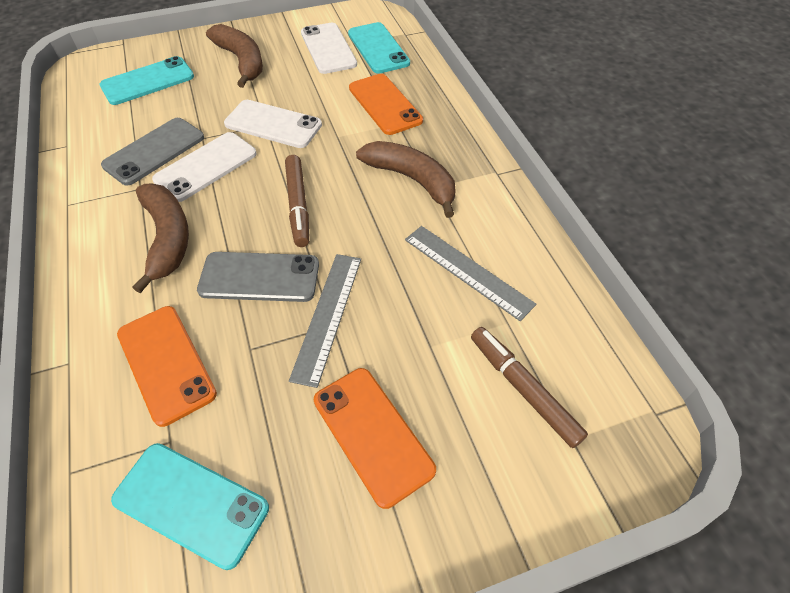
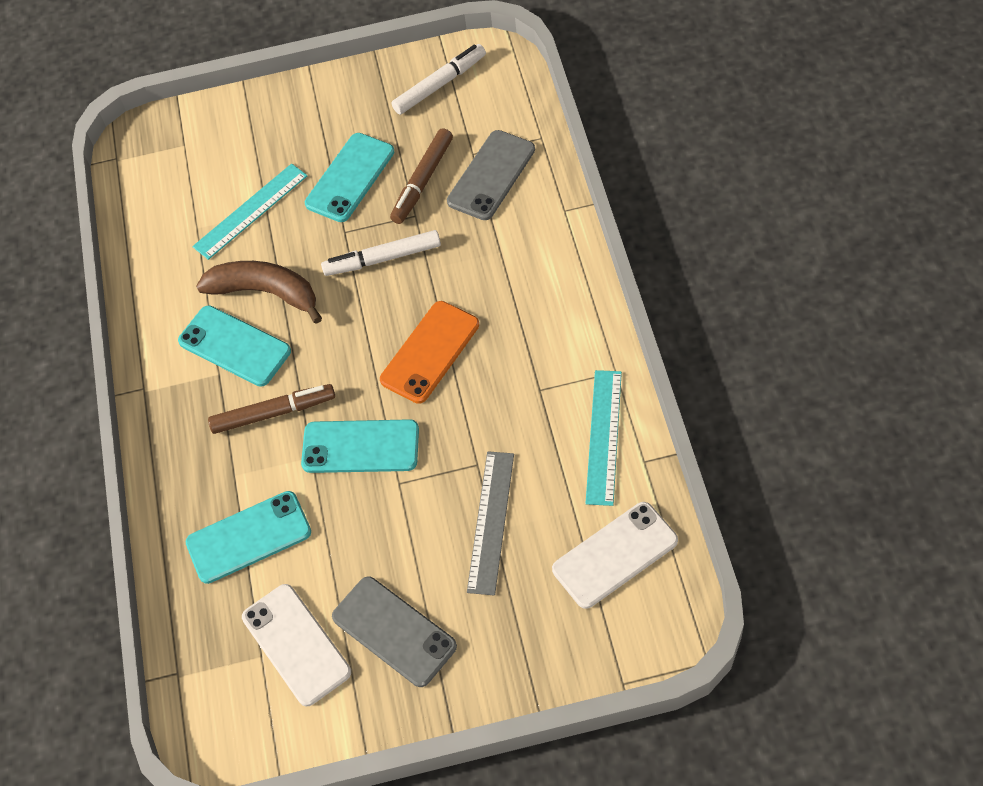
brown banana: 3 -> 1
grey ruler: 2 -> 1
orange phone: 3 -> 1
turquoise phone: 3 -> 4
turquoise ruler: 0 -> 2
white marker: 0 -> 2
white phone: 3 -> 2

